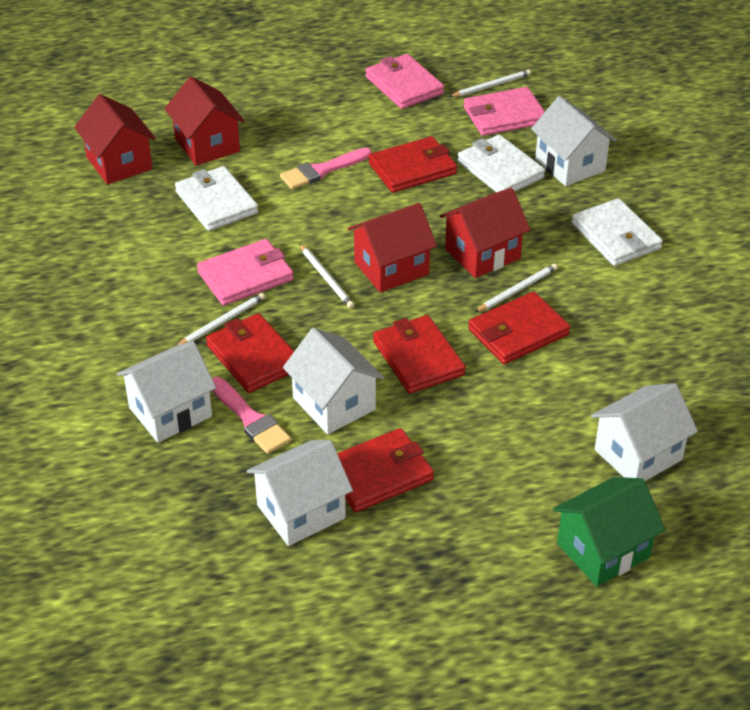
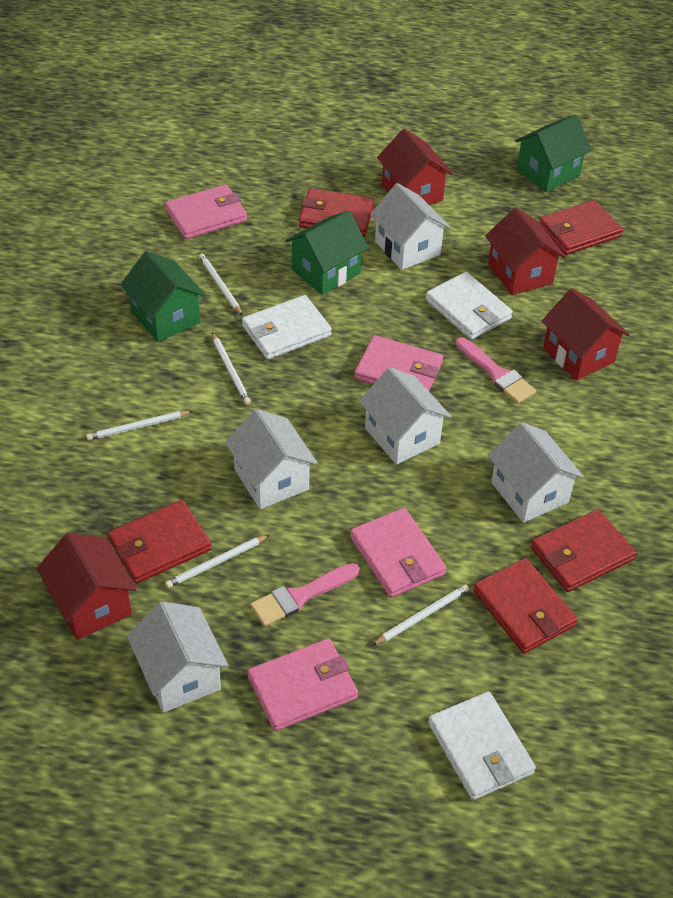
green house: 1 -> 3
pink wallet: 3 -> 4
white pencil: 4 -> 5

